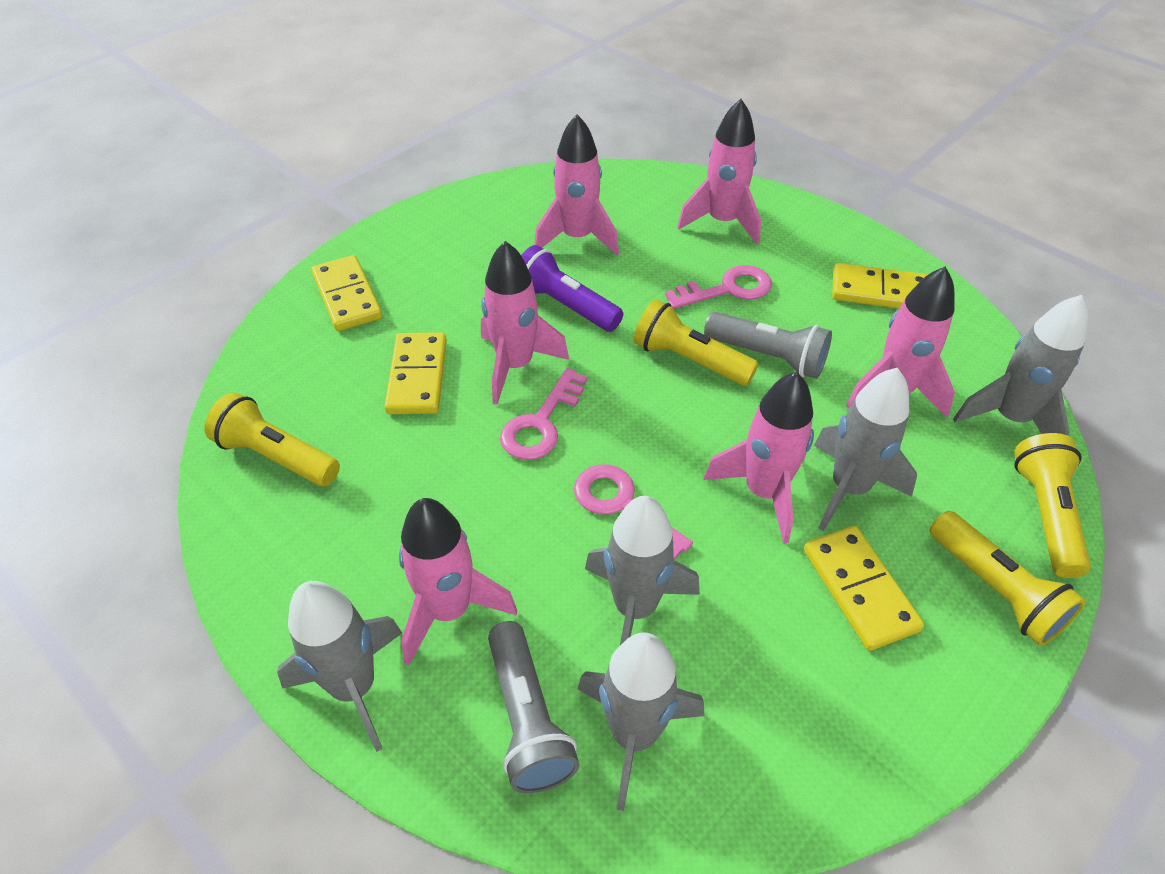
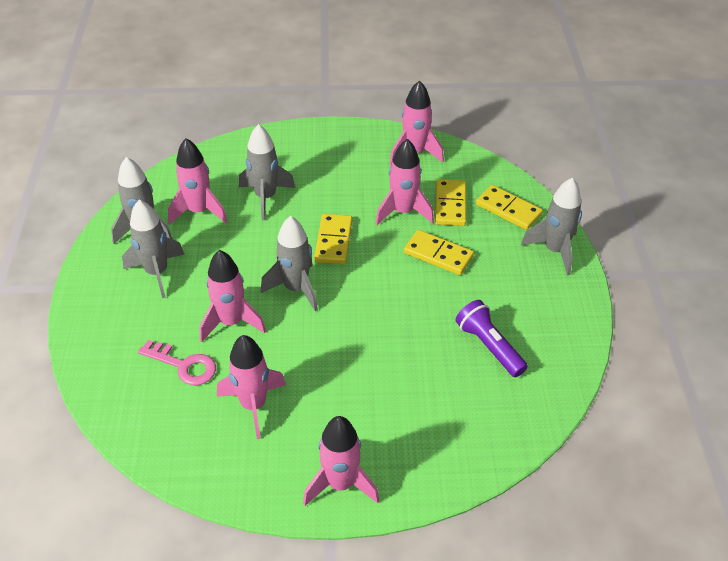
grey flashlight: 2 -> 0
pink key: 3 -> 1
yellow flashlight: 4 -> 0

